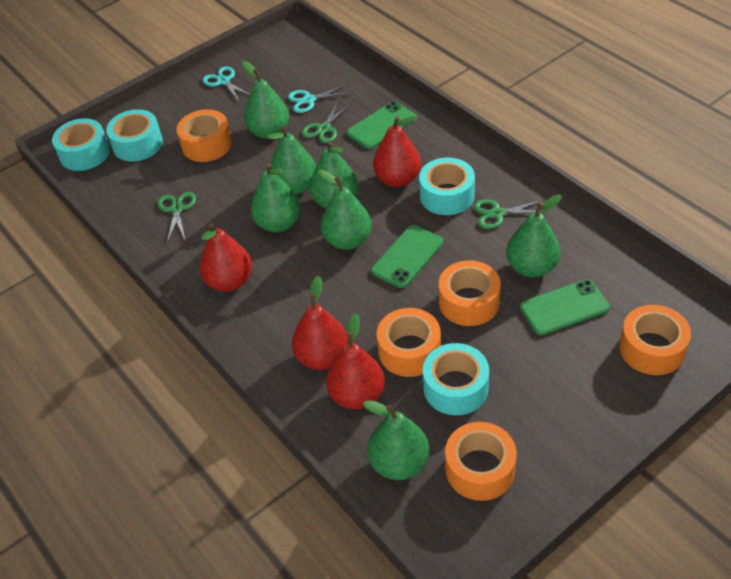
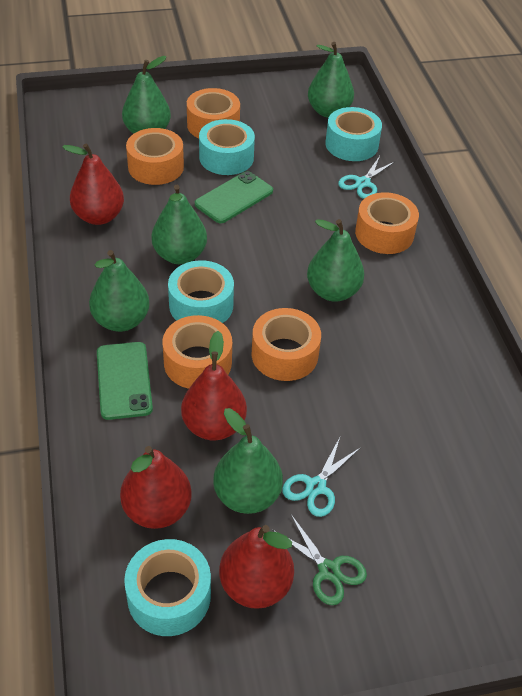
green pear: 7 -> 6
green phone: 3 -> 2
green scissors: 3 -> 1

